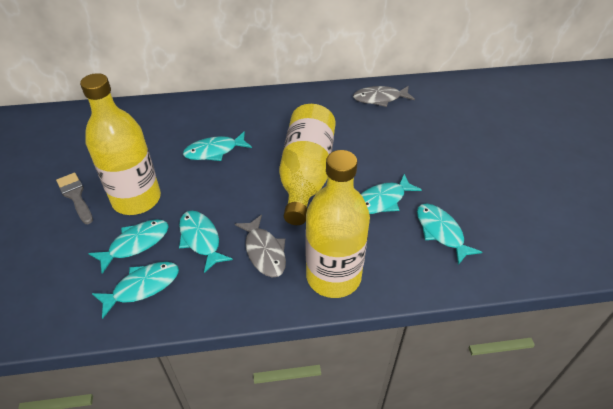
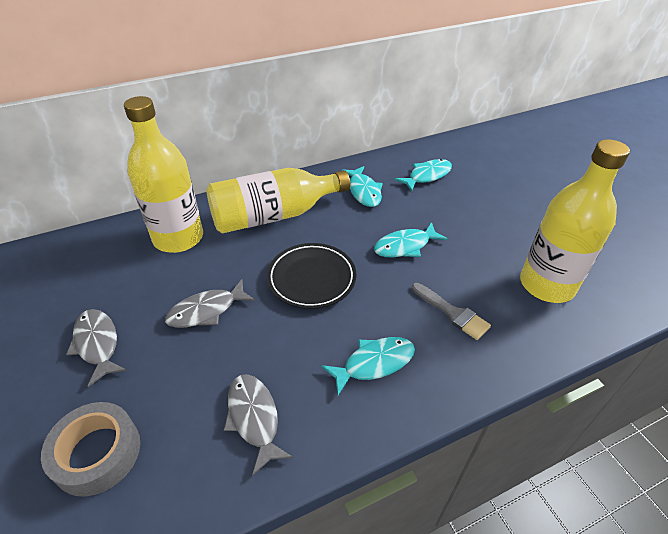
black plate: 0 -> 1
grey fish: 2 -> 3
grey tape: 0 -> 1
turquoise fish: 6 -> 4

